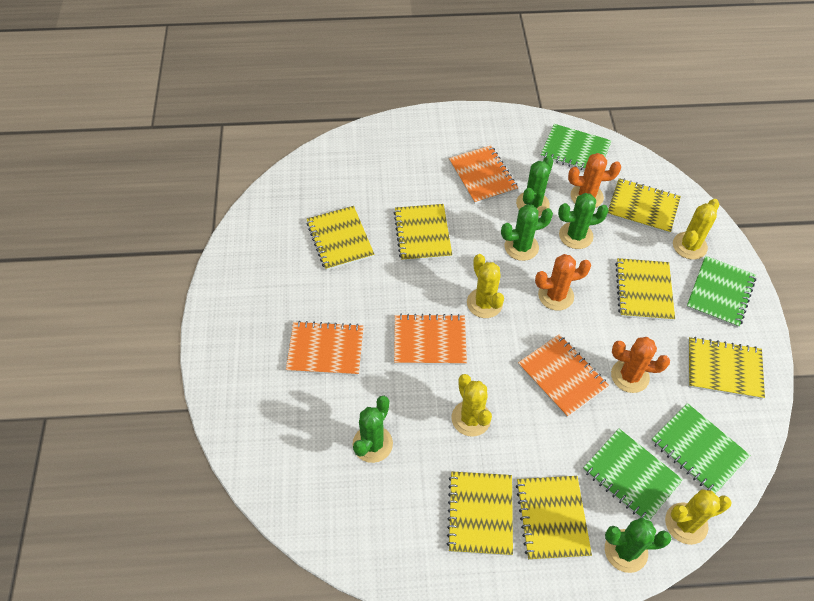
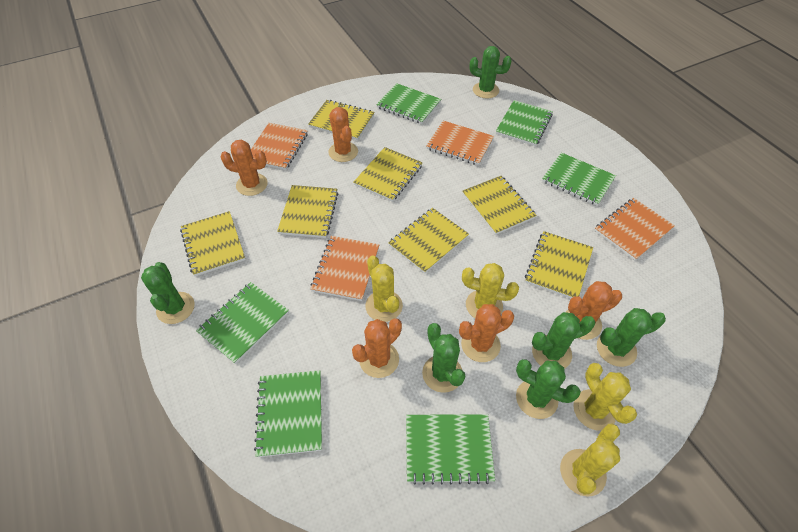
green cactus: 5 -> 6
green notebook: 4 -> 6
orange cactus: 3 -> 5

